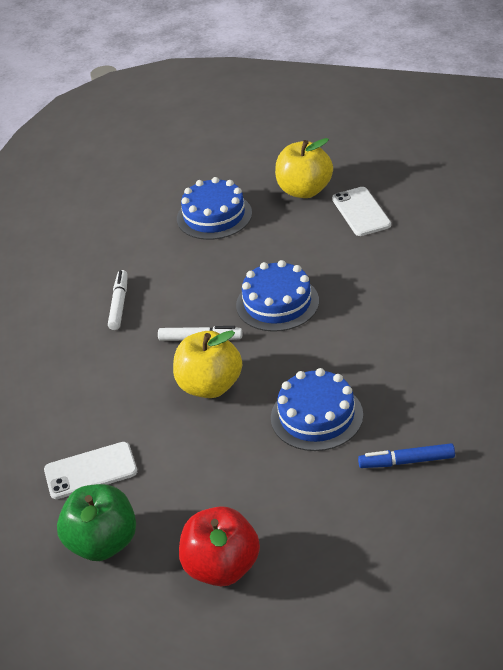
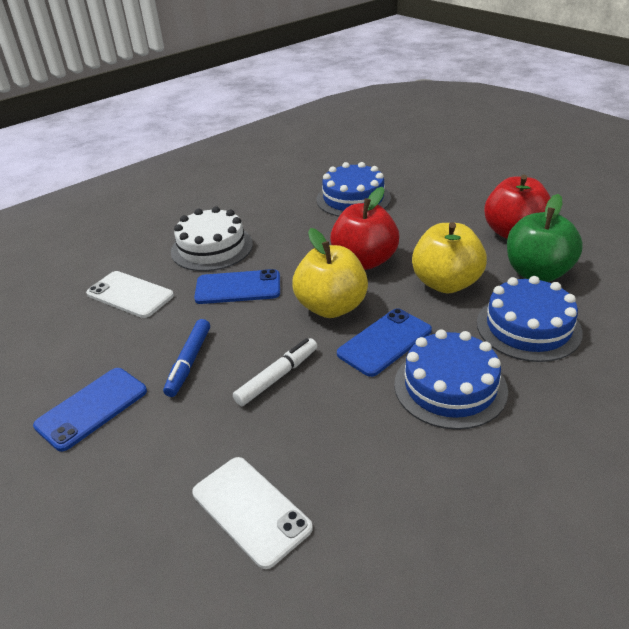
blue phone: 0 -> 3
red apple: 1 -> 2
white cake: 0 -> 1
white marker: 2 -> 1

